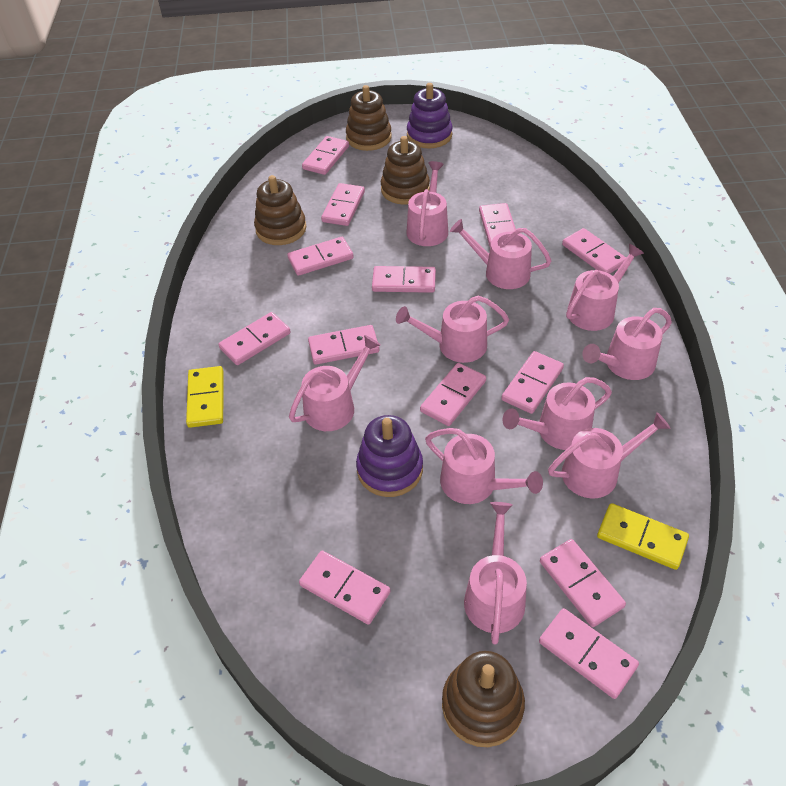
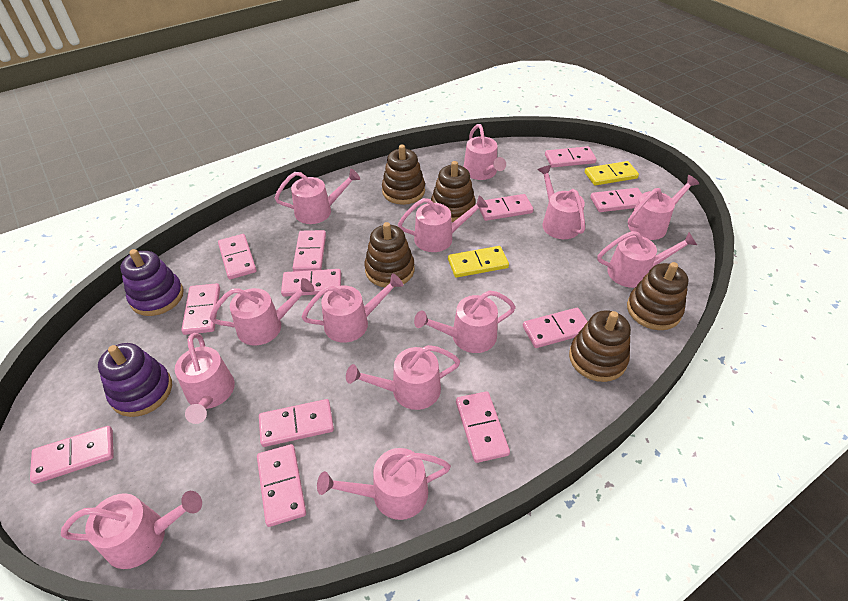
brown stacking toy: 4 -> 5
pink domino: 13 -> 12
pink watering can: 10 -> 13

